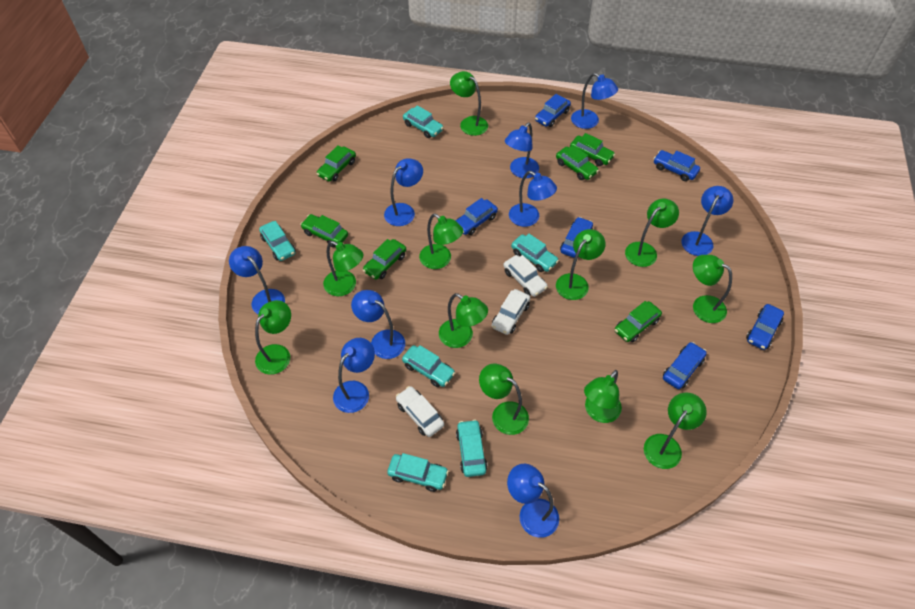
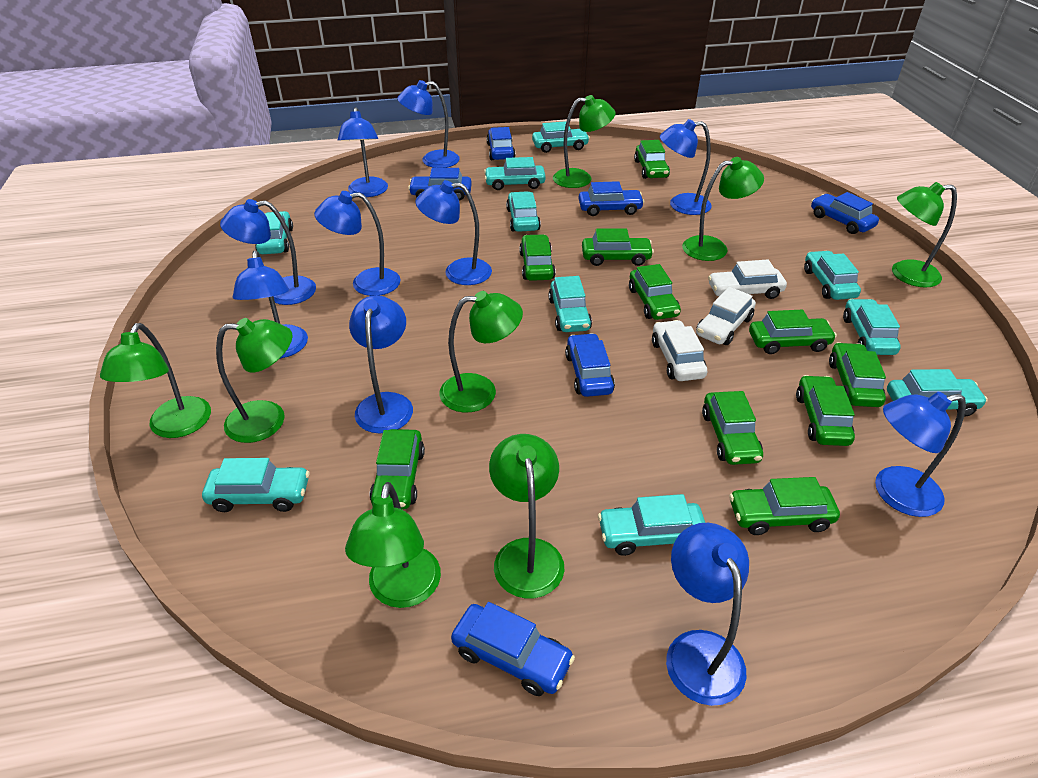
blue lamp: 9 -> 10
green car: 6 -> 10
green lamp: 11 -> 8
turquoise car: 6 -> 10

